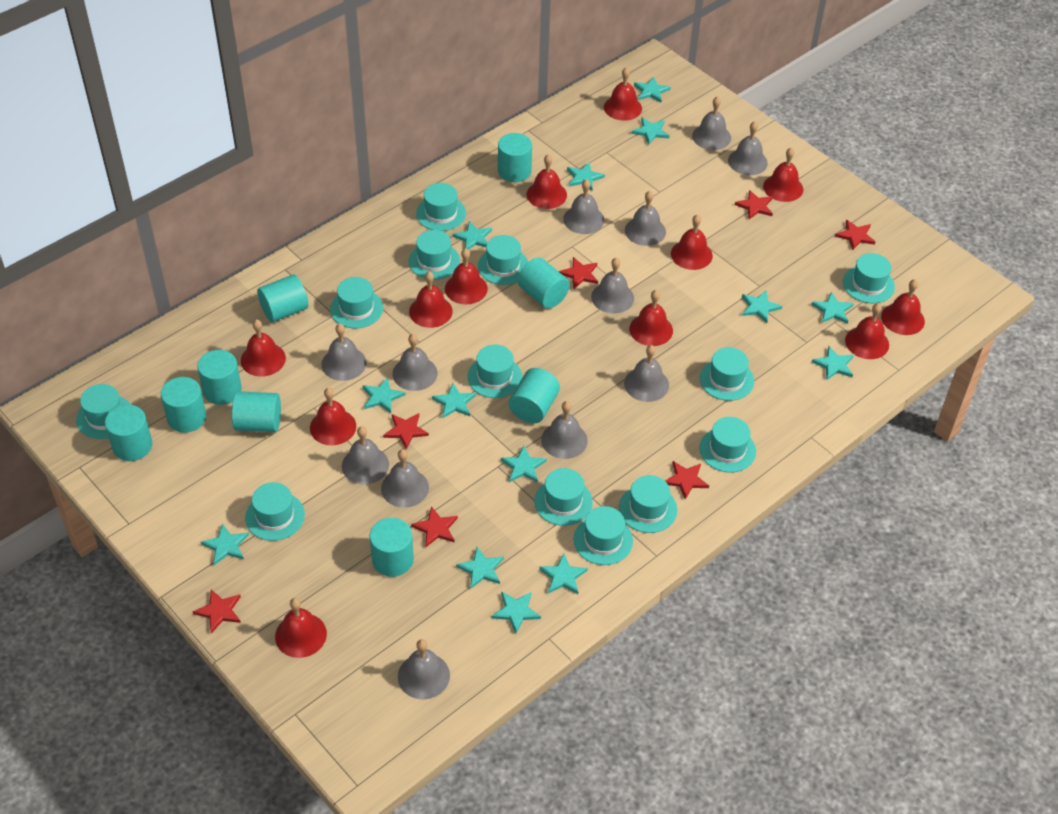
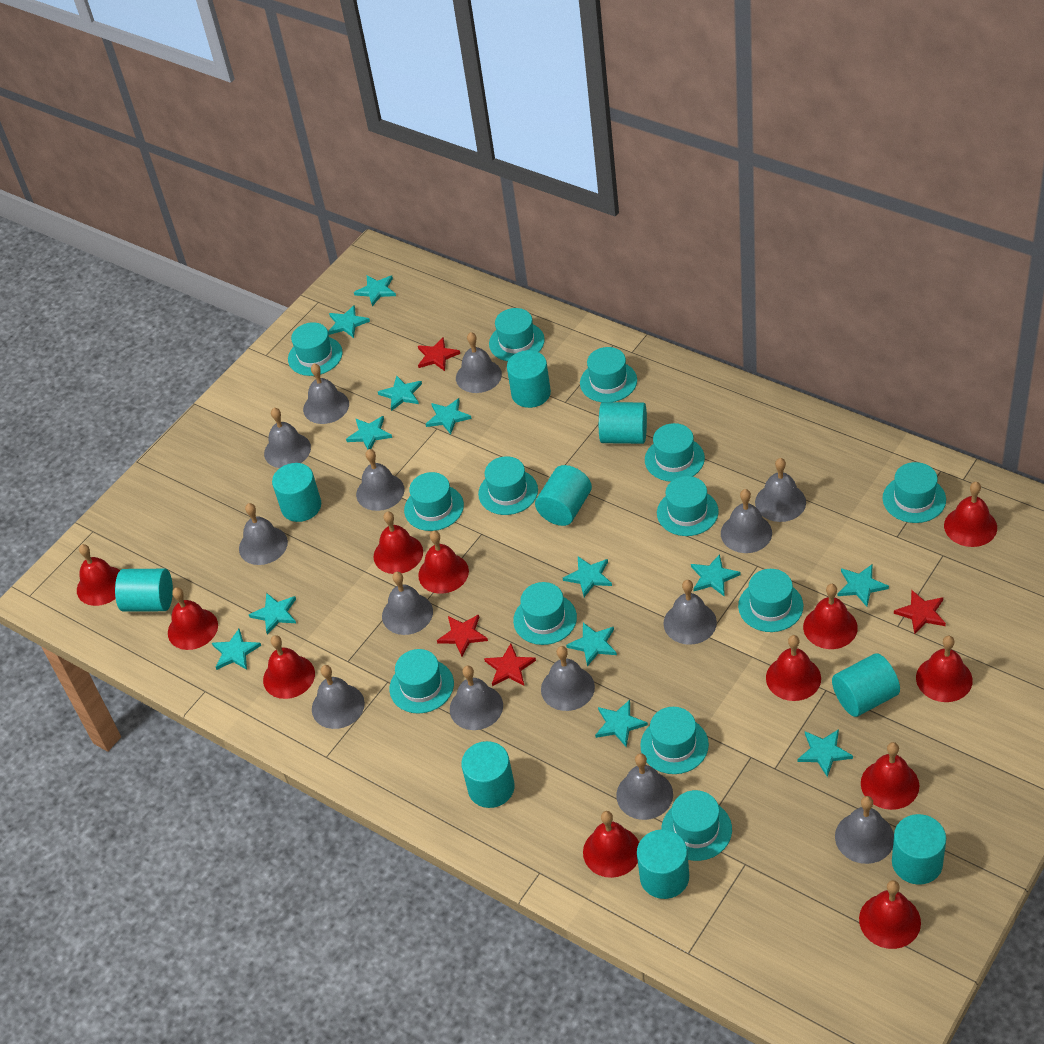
grey bell: 12 -> 14
red star: 7 -> 4
turquoise star: 14 -> 13

